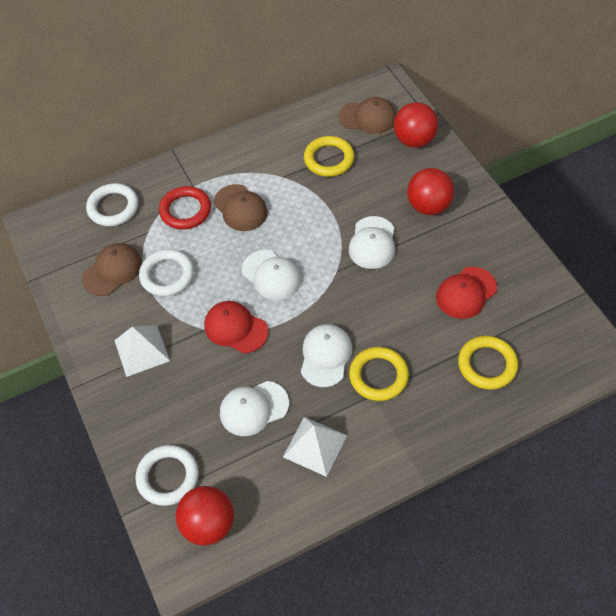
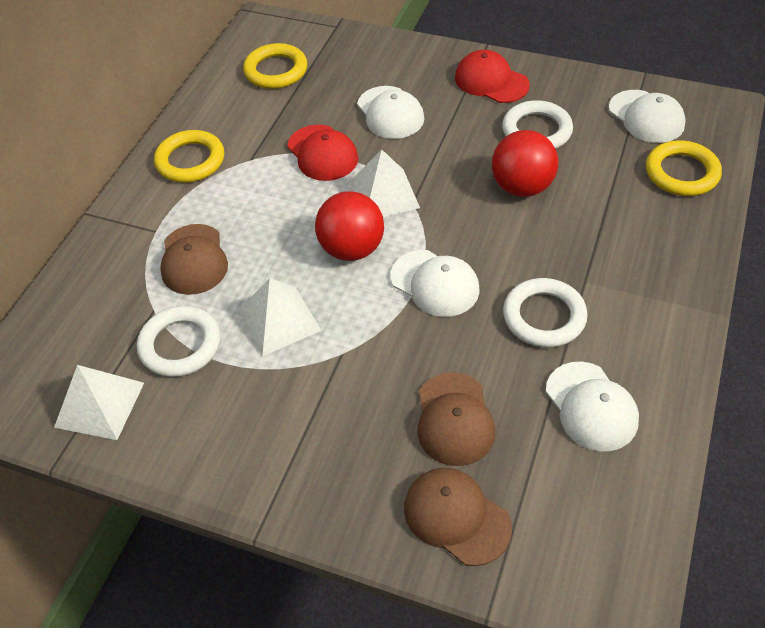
red ball: 3 -> 2
red ring: 1 -> 0
white pyramid: 2 -> 3

